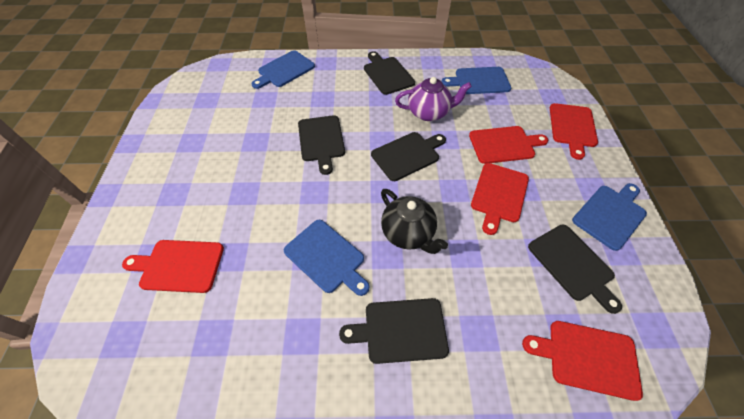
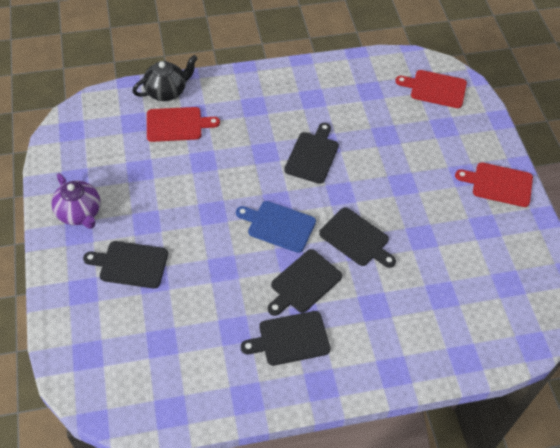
blue cutting board: 4 -> 1
red cutting board: 5 -> 3

